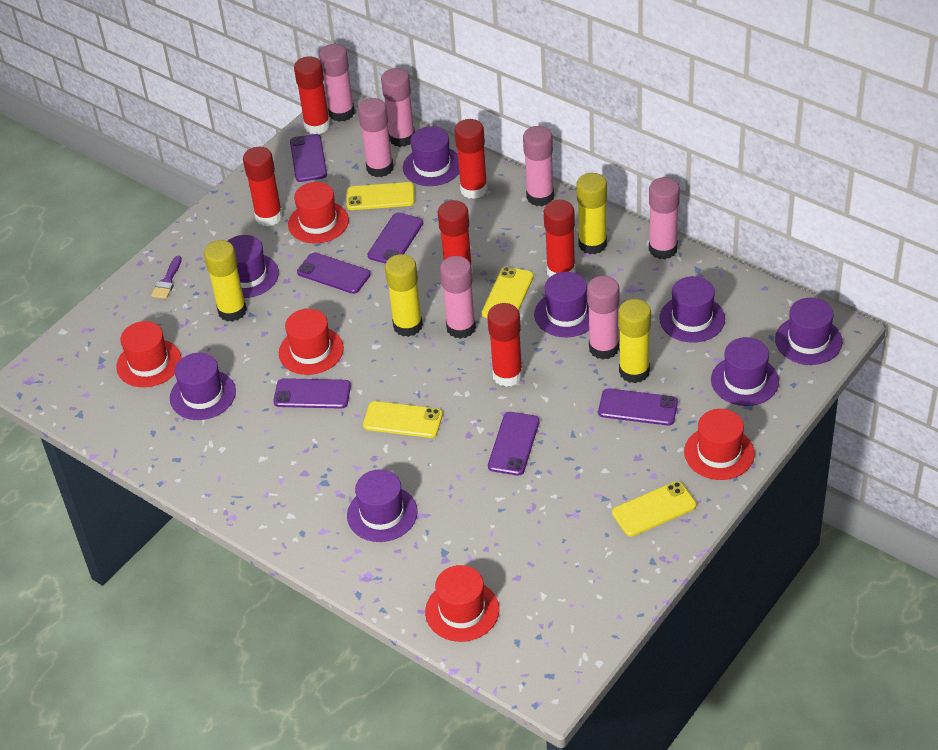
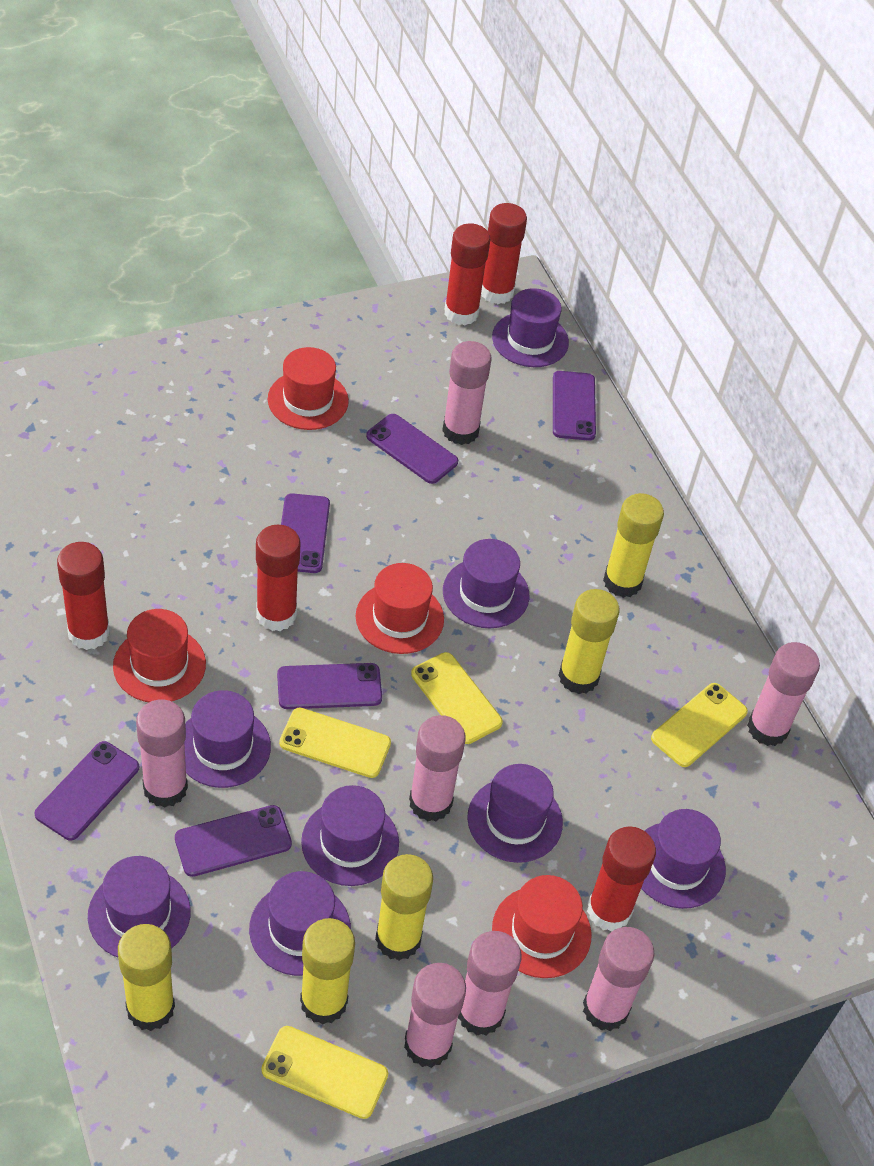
purple brush: 1 -> 0
red glue stick: 6 -> 5
red hat: 5 -> 4
yellow glue stick: 4 -> 5

